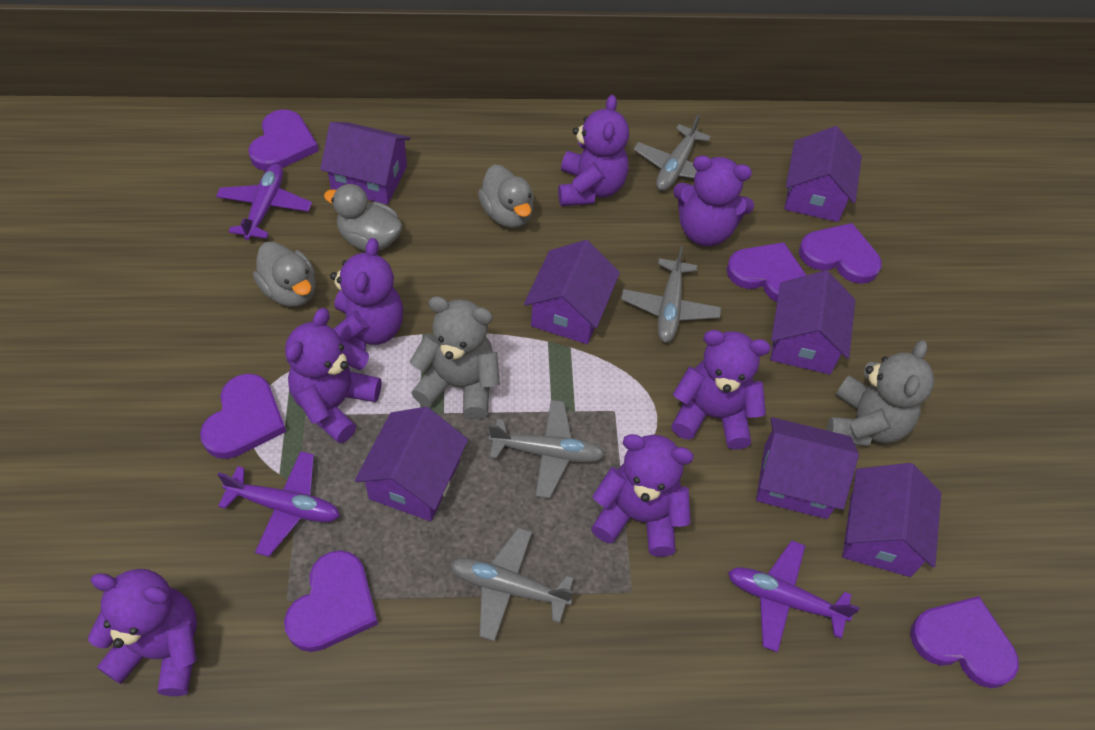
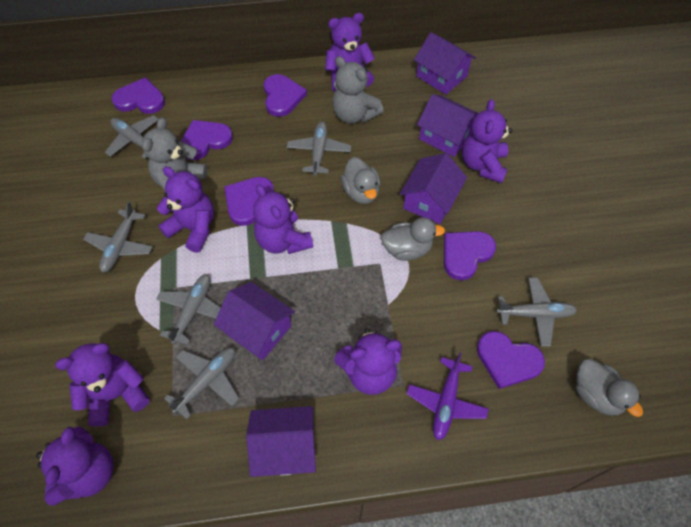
grey plane: 4 -> 6
purple house: 7 -> 5
purple plane: 3 -> 1

